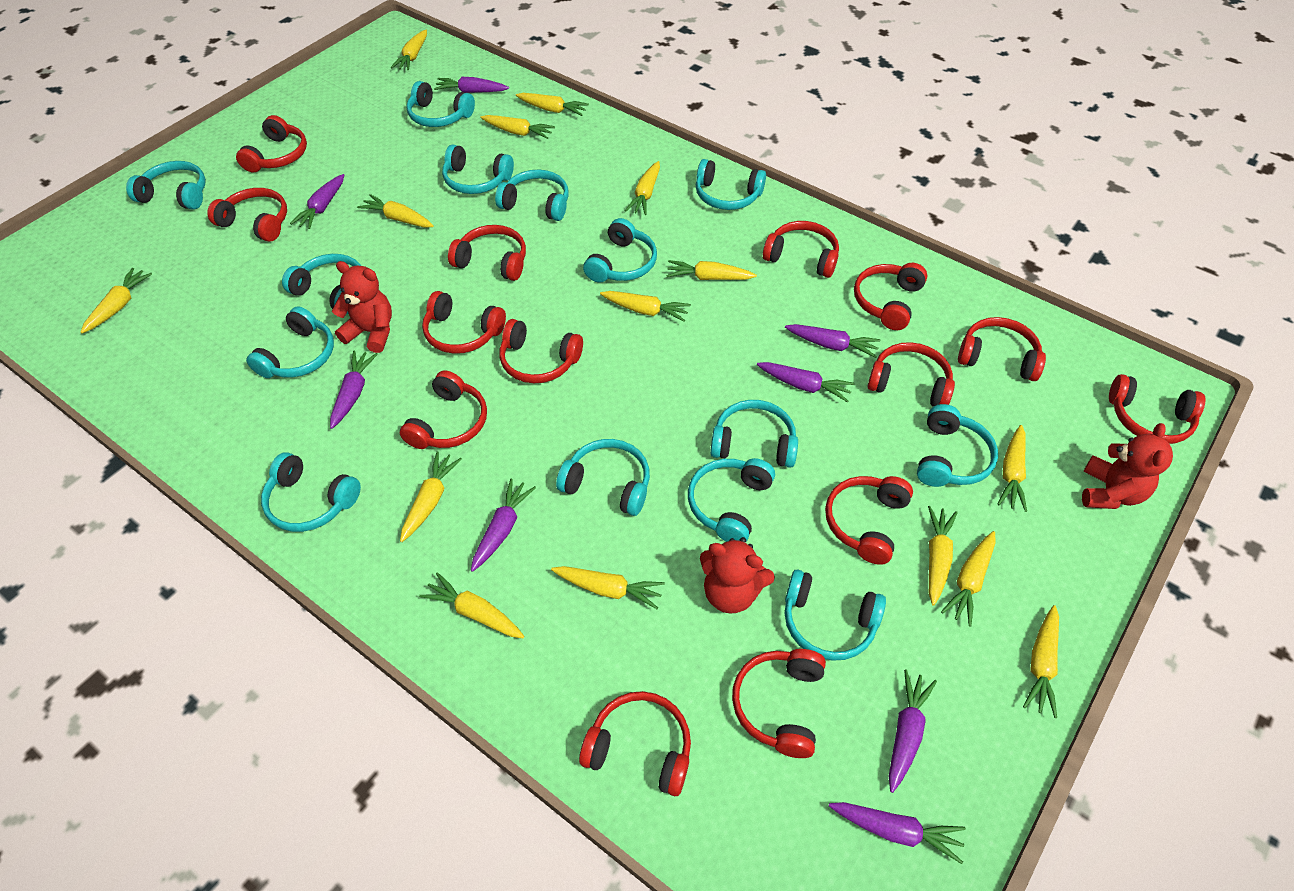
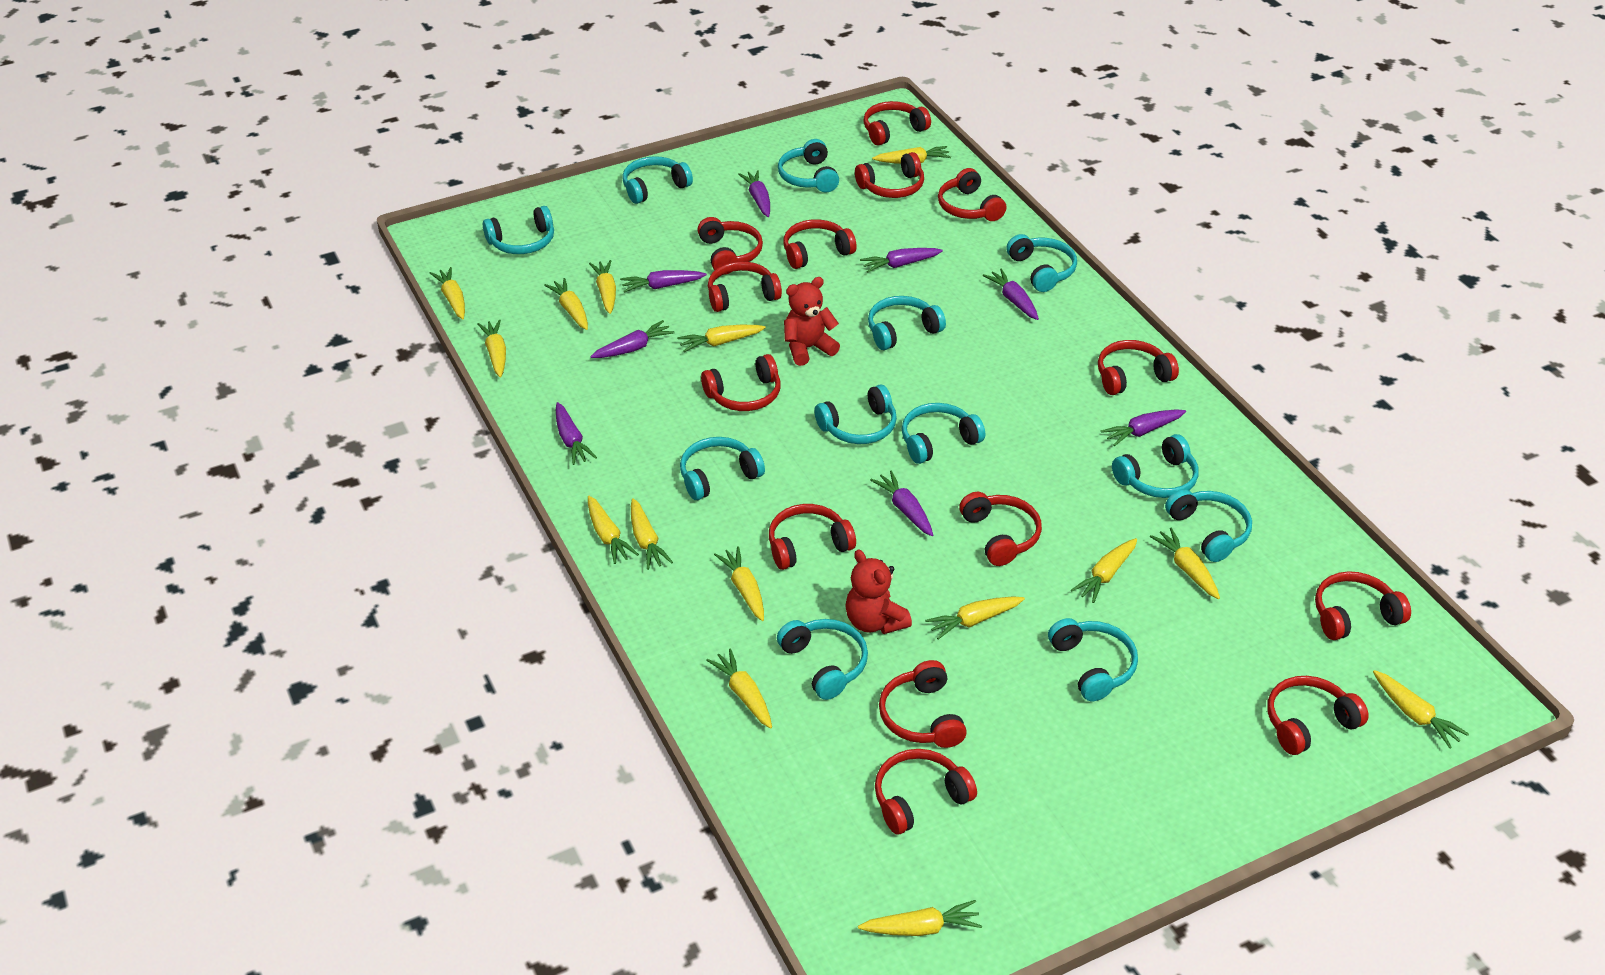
red teddy bear: 3 -> 2
turquoise headphones: 14 -> 12

